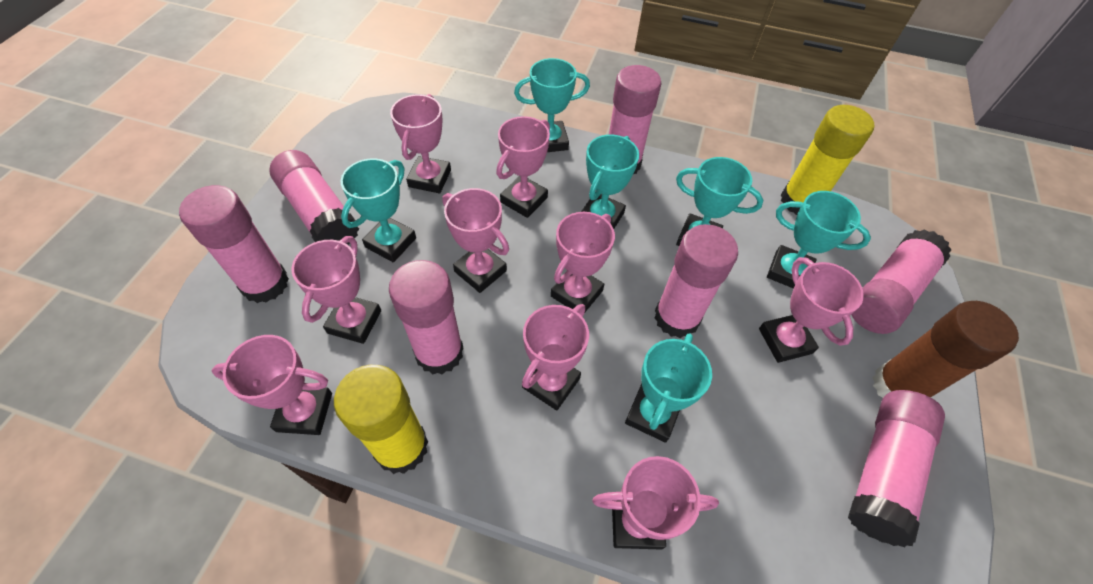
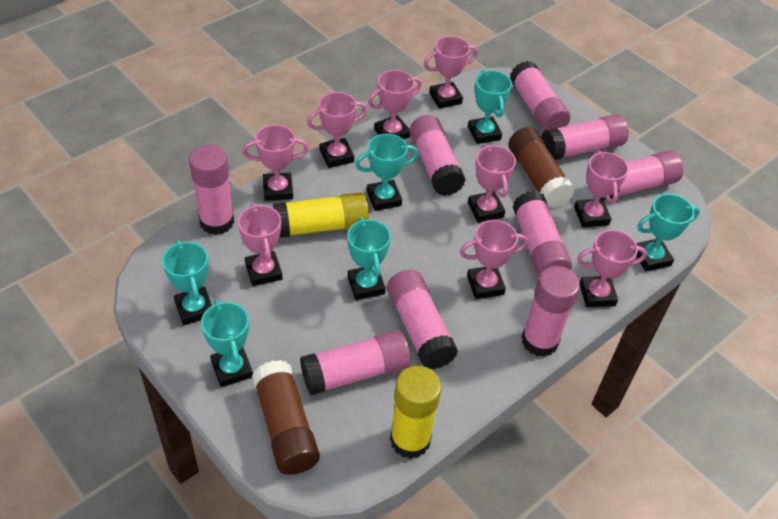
brown glue stick: 1 -> 2
pink glue stick: 7 -> 9

